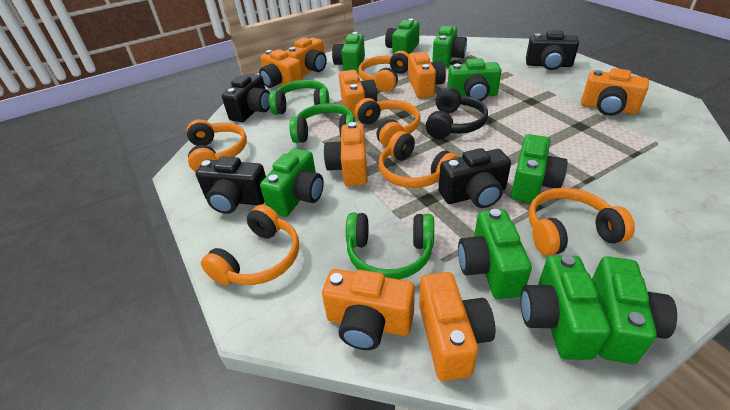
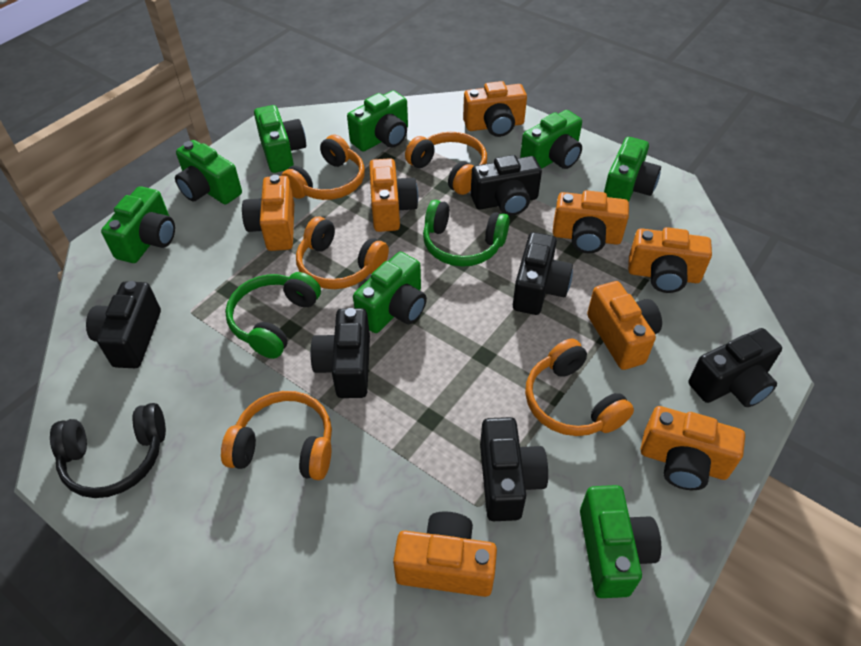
black camera: 4 -> 6
green camera: 9 -> 8
green headphones: 3 -> 2
orange headphones: 6 -> 5

